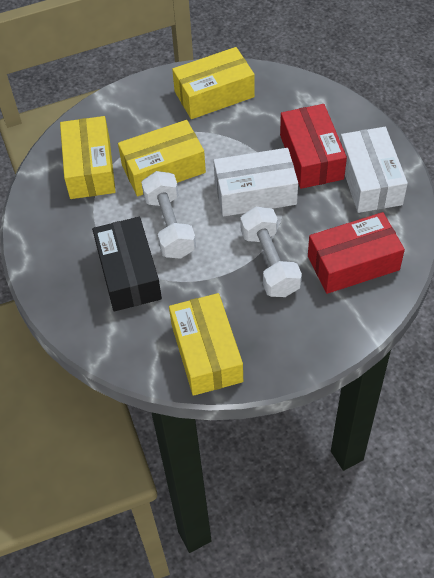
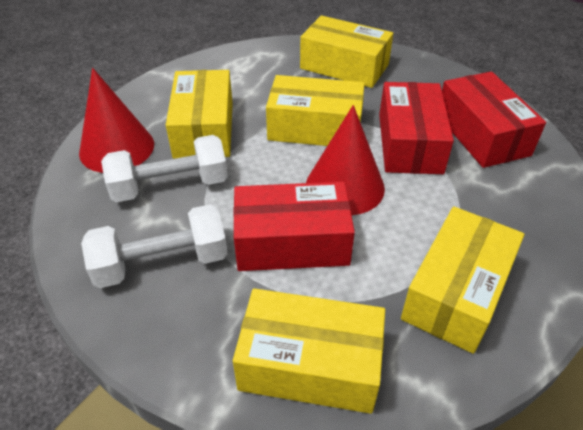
black box: 1 -> 0
red box: 2 -> 3
red cone: 0 -> 2
white box: 2 -> 0
yellow box: 4 -> 5

